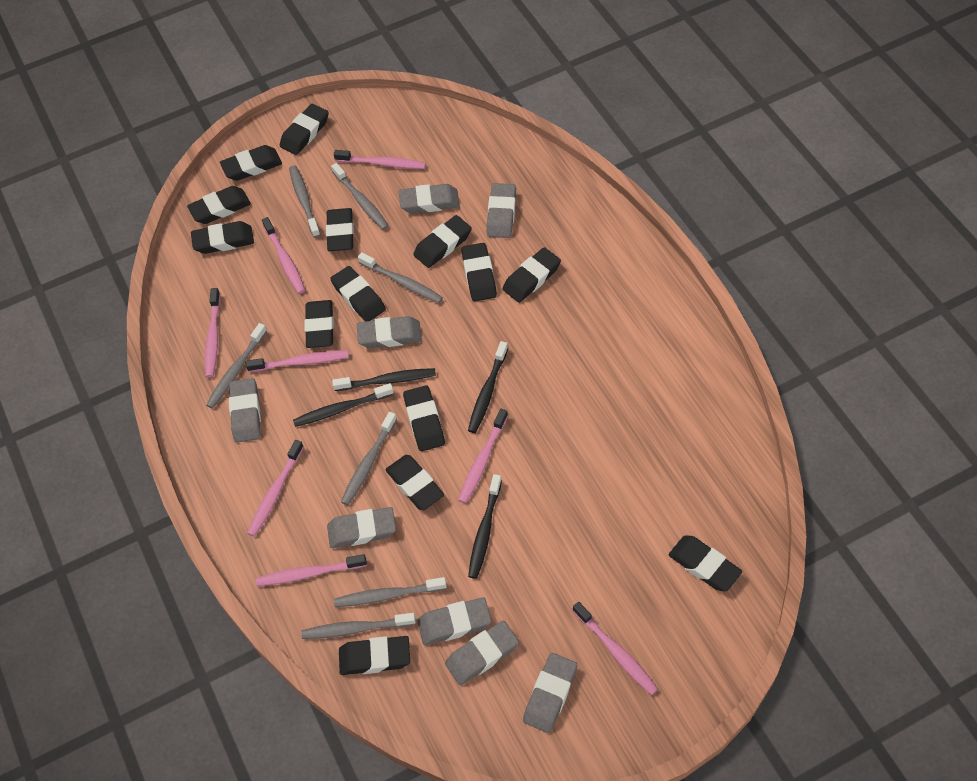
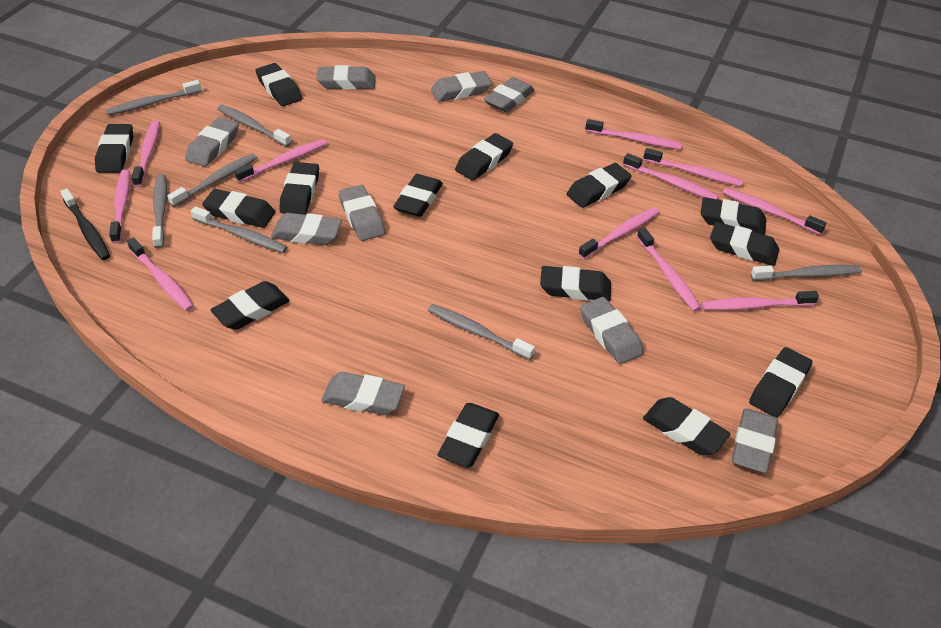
black toothbrush: 4 -> 1
grey eraser: 8 -> 9
pink toothbrush: 8 -> 11

